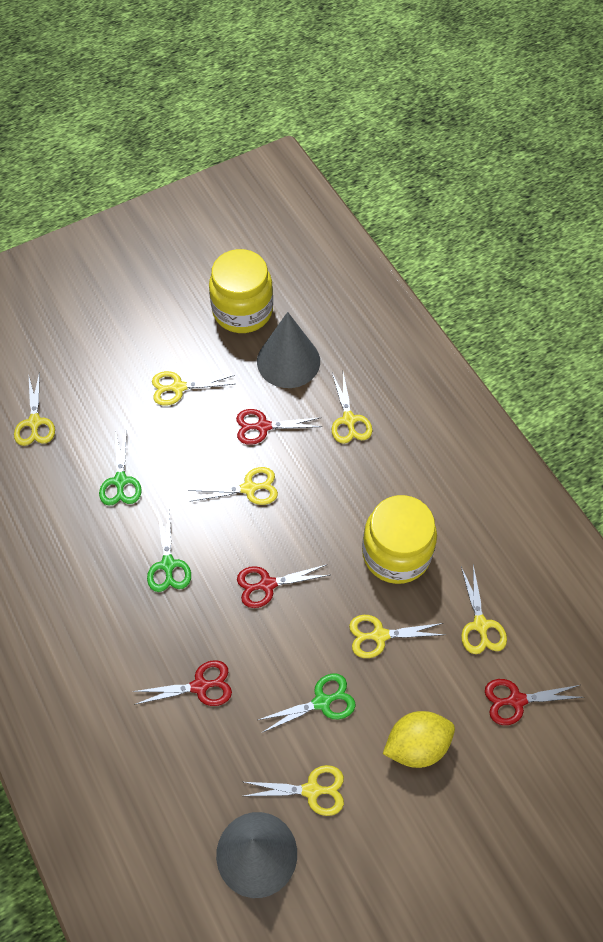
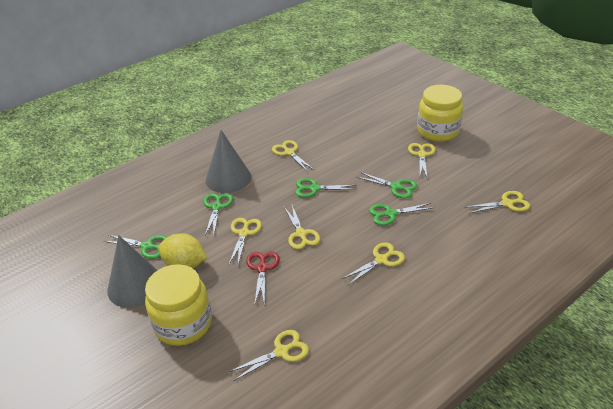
green scissors: 3 -> 5
red scissors: 4 -> 1

